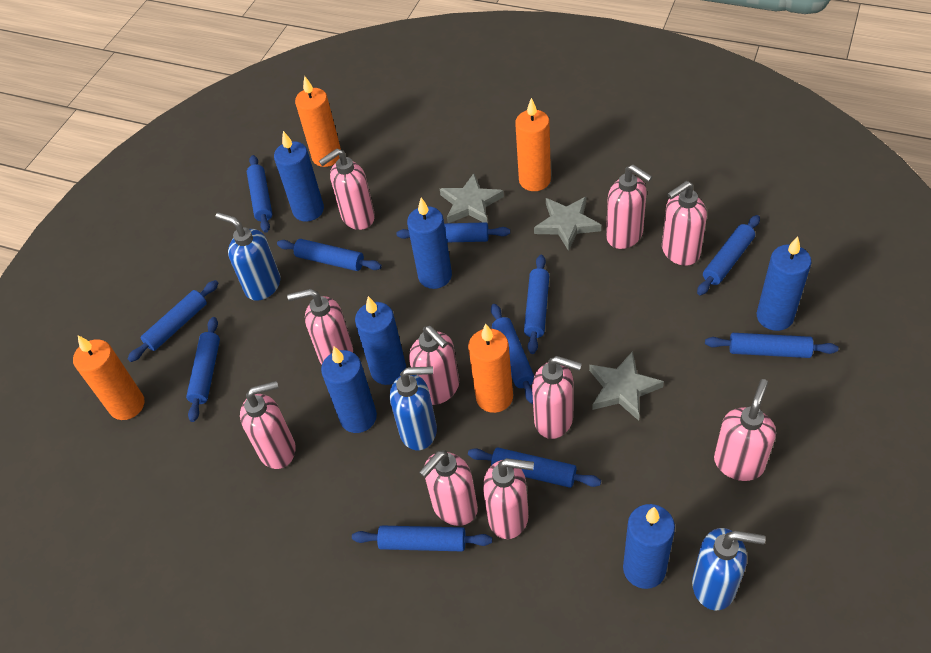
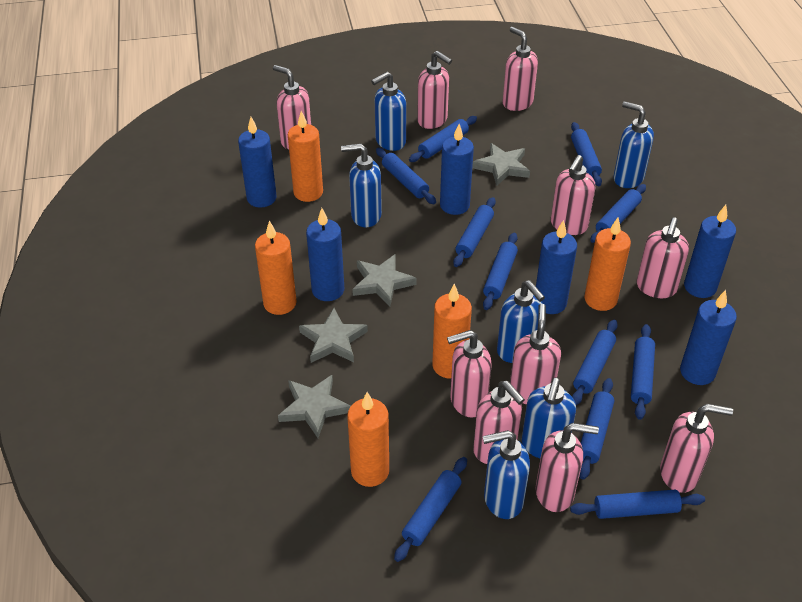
blue soap dispenser: 3 -> 6
grey star: 3 -> 4
orange candle: 4 -> 5

